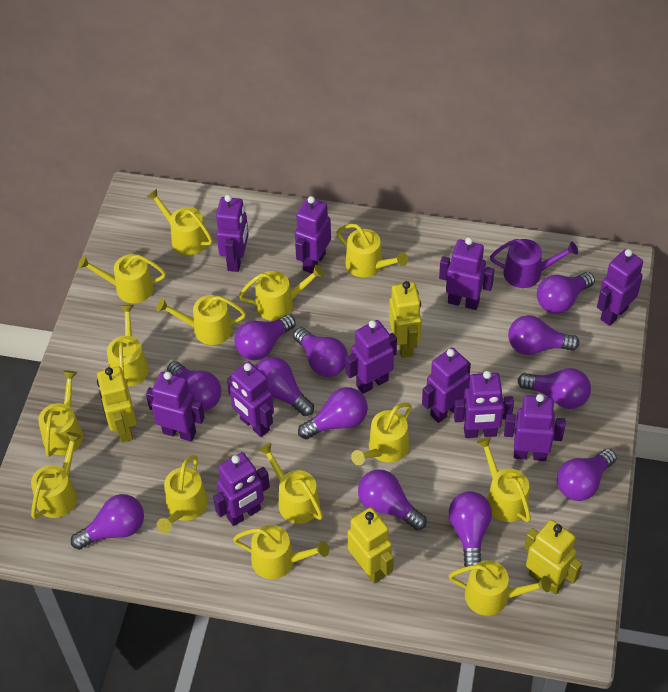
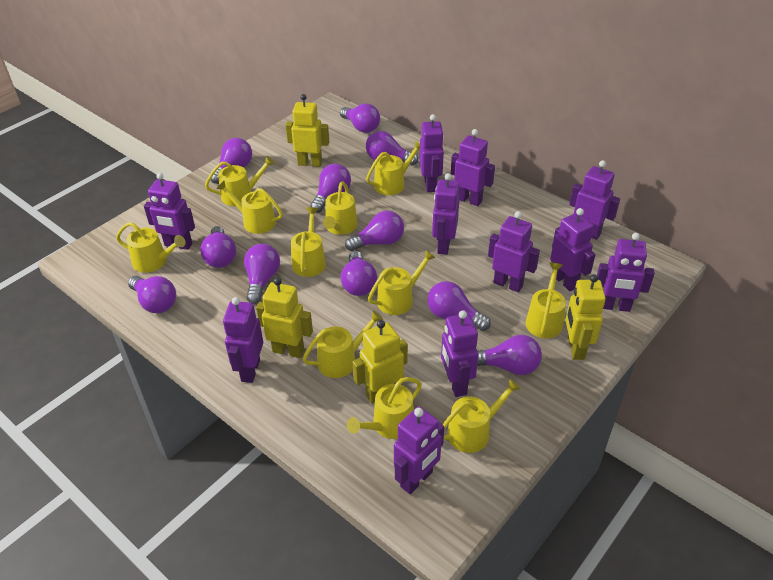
purple light bulb: 12 -> 11
purple watering can: 1 -> 0
yellow watering can: 14 -> 11

